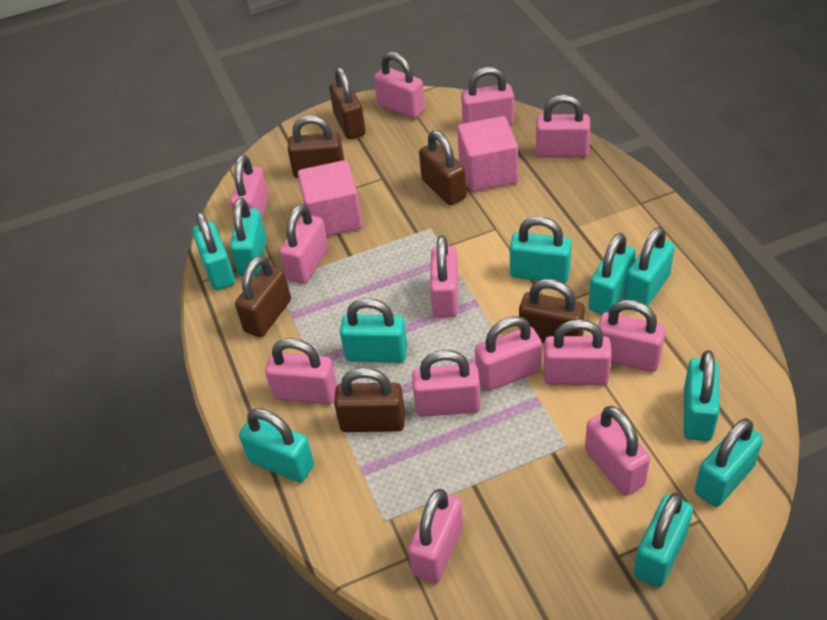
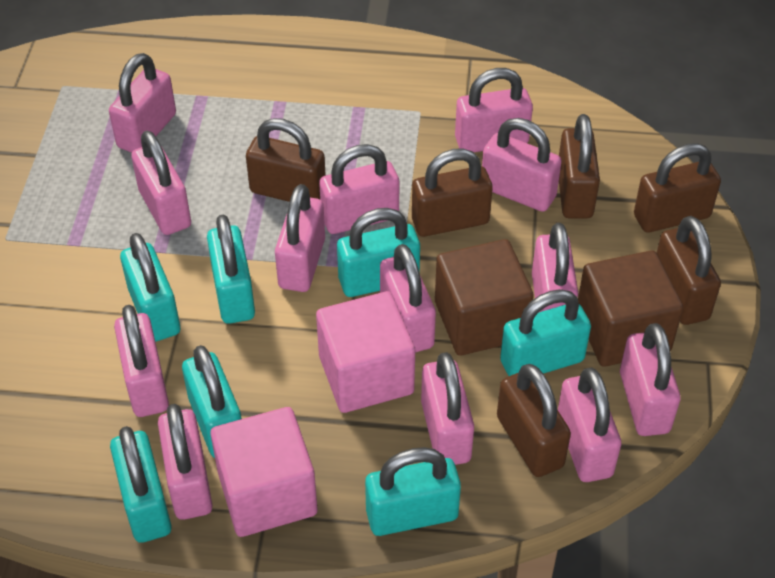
brown cube: 0 -> 2
turquoise padlock: 10 -> 7

